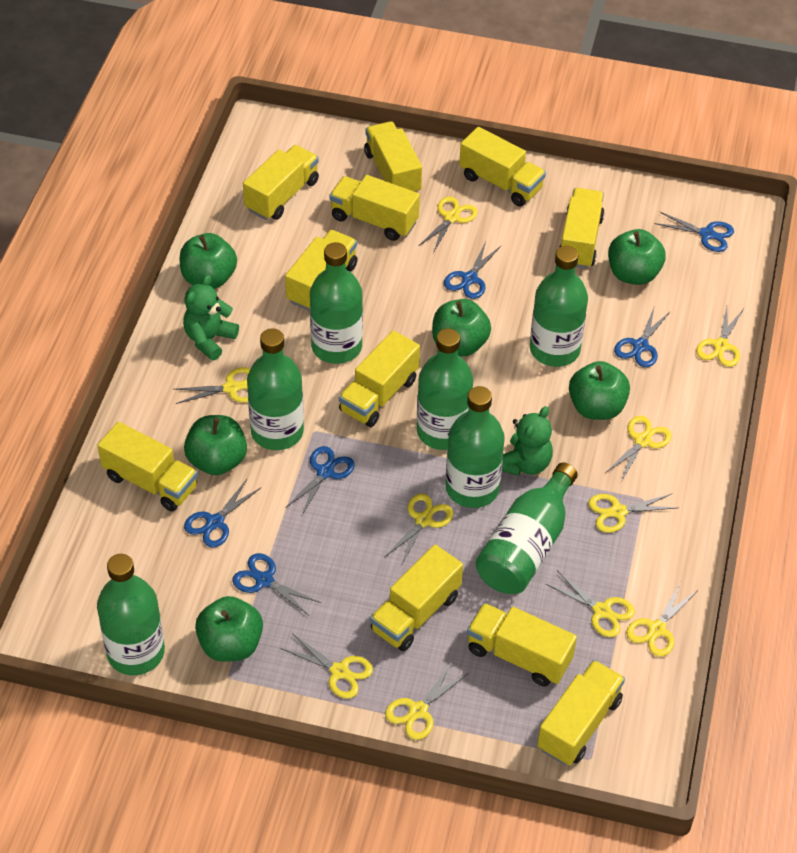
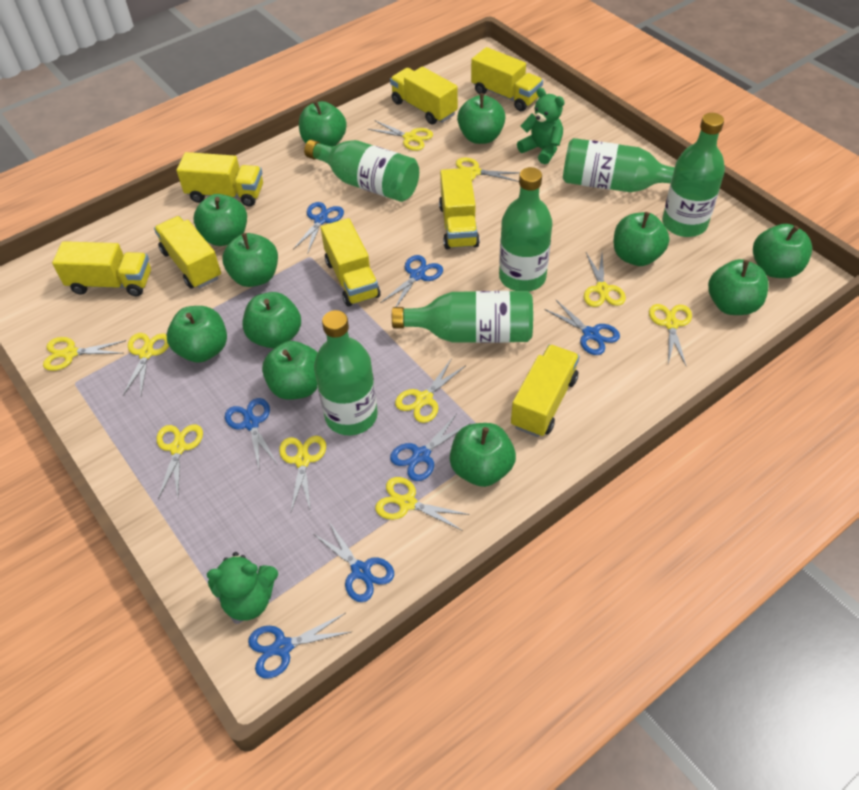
blue scissors: 6 -> 7
green apple: 6 -> 11
green bottle: 7 -> 6
yellow truck: 11 -> 8

